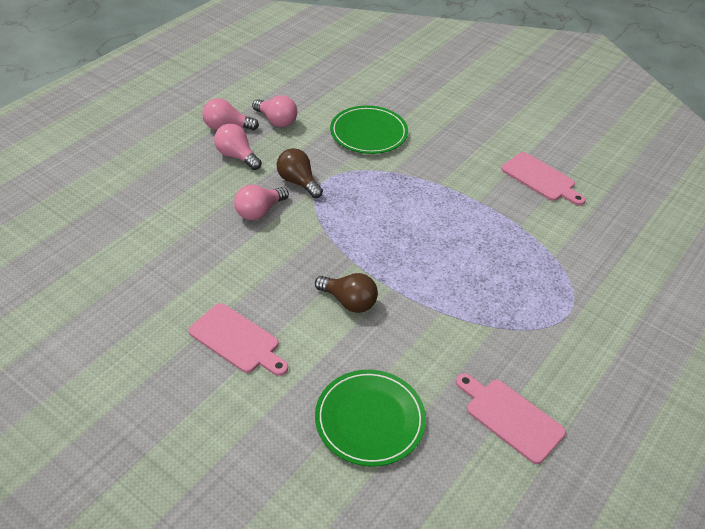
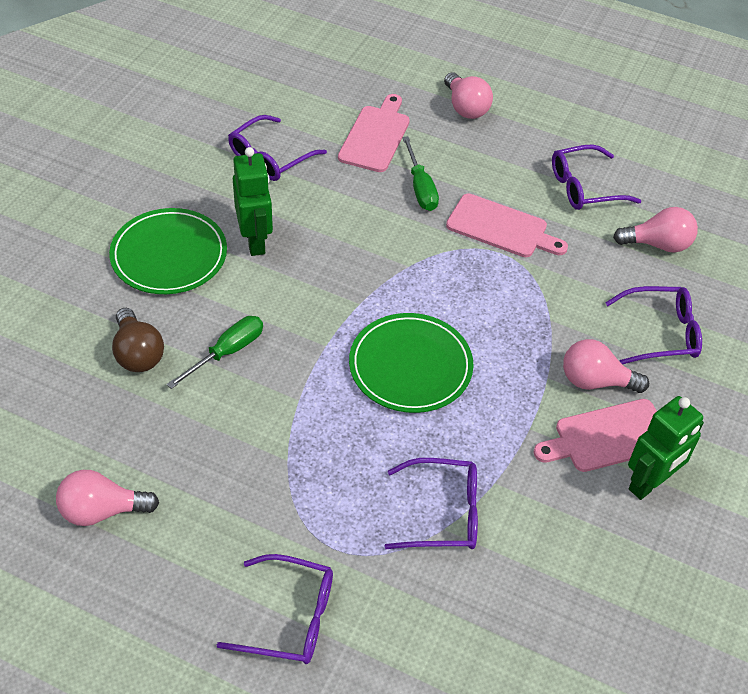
brown light bulb: 2 -> 1
green robot: 0 -> 2
green screwdriver: 0 -> 2
purple glasses: 0 -> 5

